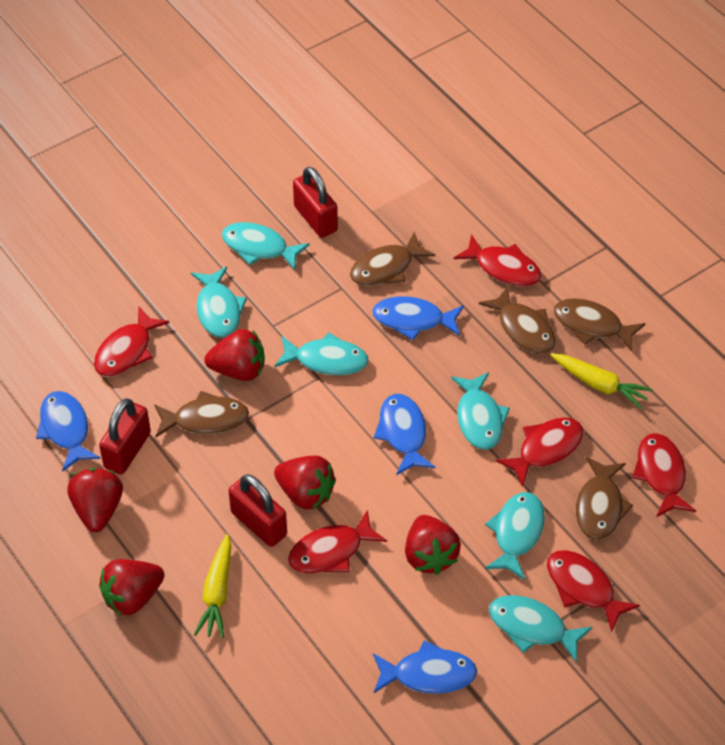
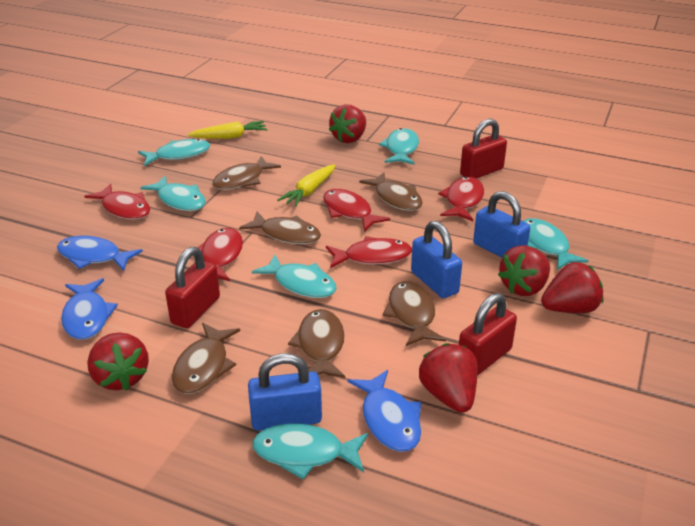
blue fish: 4 -> 3
blue padlock: 0 -> 3
brown fish: 5 -> 6
red fish: 6 -> 5

